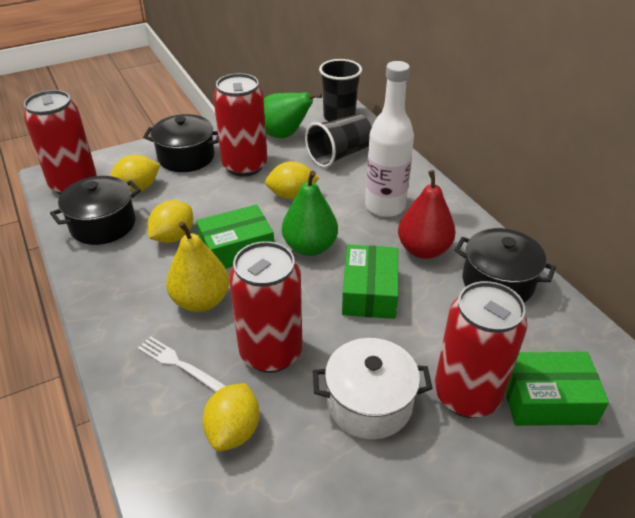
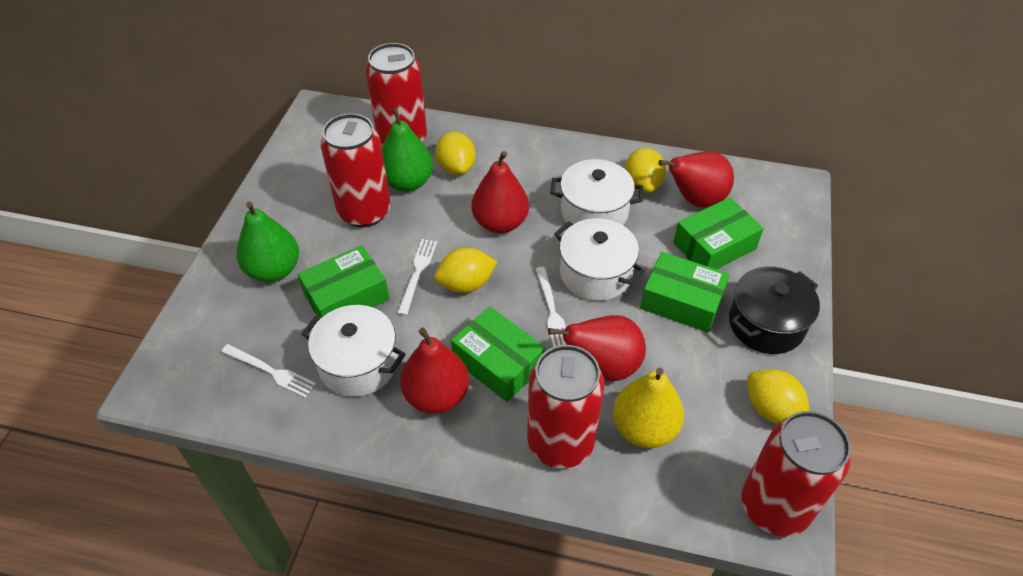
black cup: 2 -> 0
black pot: 3 -> 1
green box: 3 -> 4
red pear: 1 -> 4
white bottle: 1 -> 0
white fork: 1 -> 3
white pot: 1 -> 3

